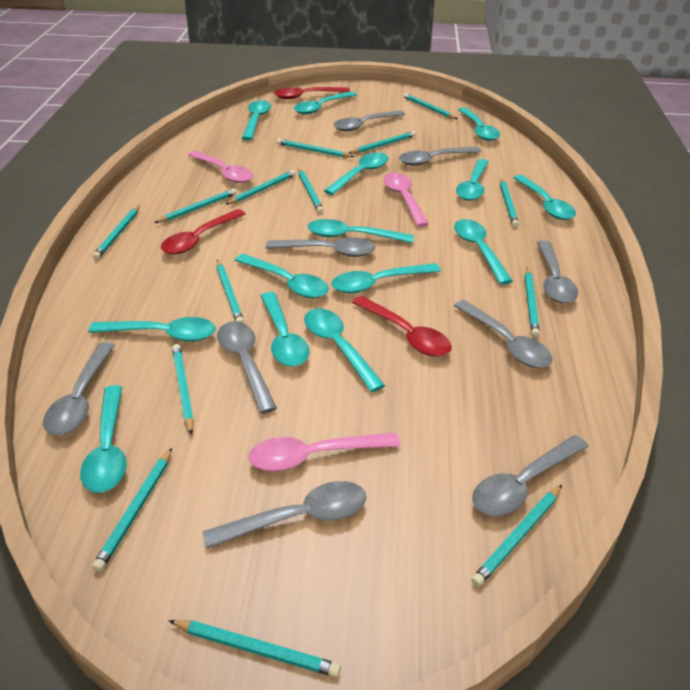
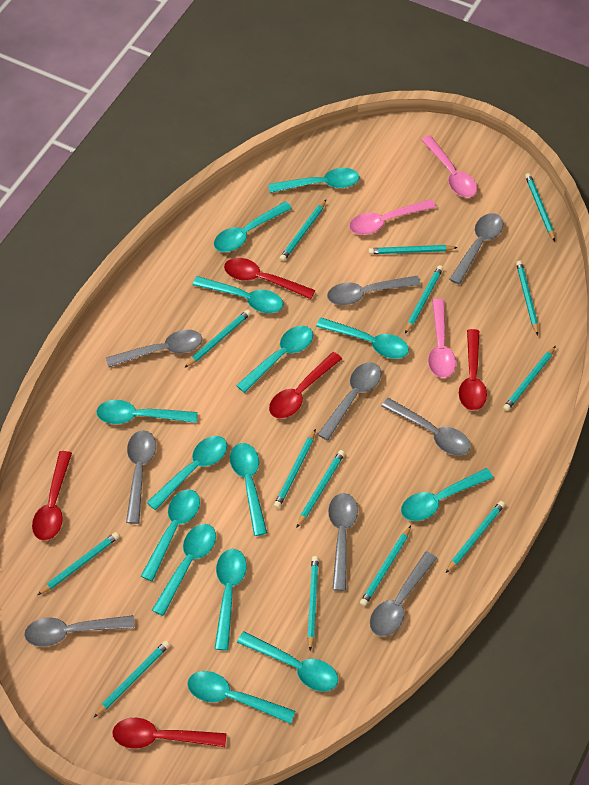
red spoon: 3 -> 5

